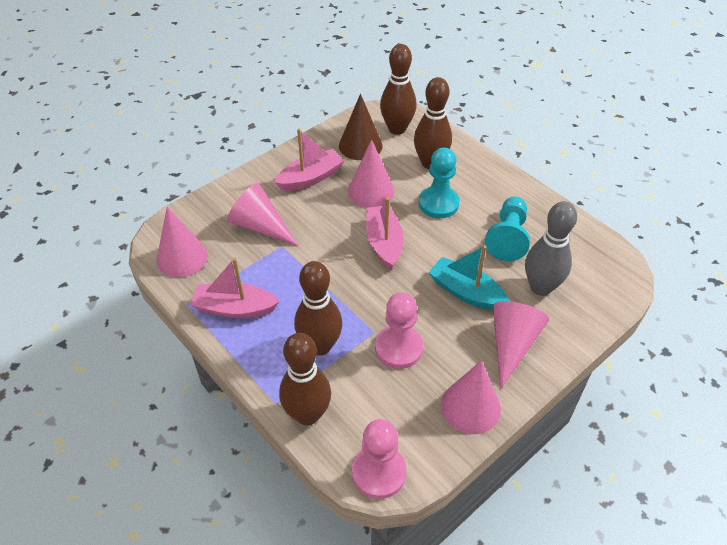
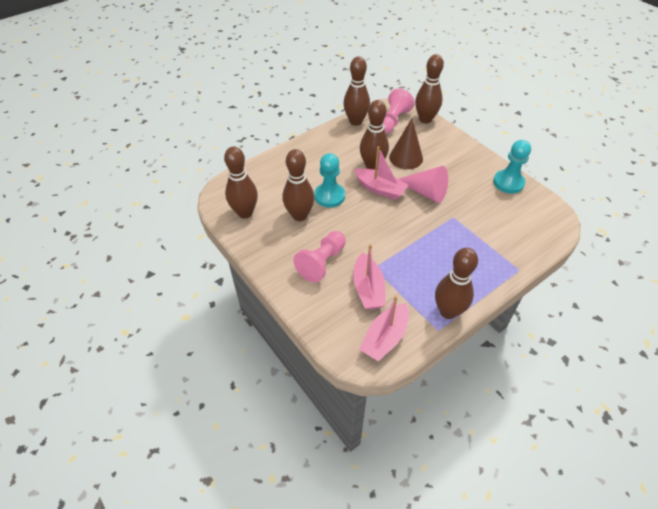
brown bowling pin: 4 -> 6
grey bowling pin: 1 -> 0
pink cone: 5 -> 1
turquoise boat: 1 -> 0

